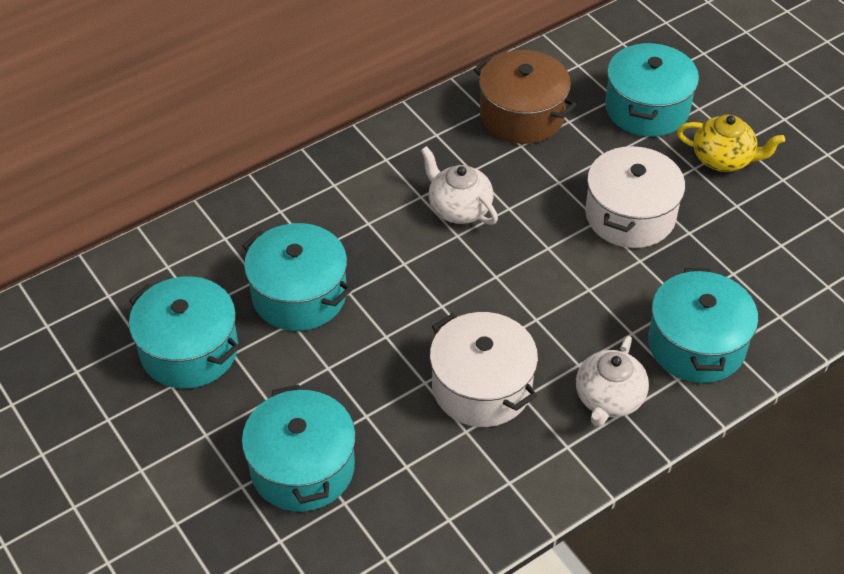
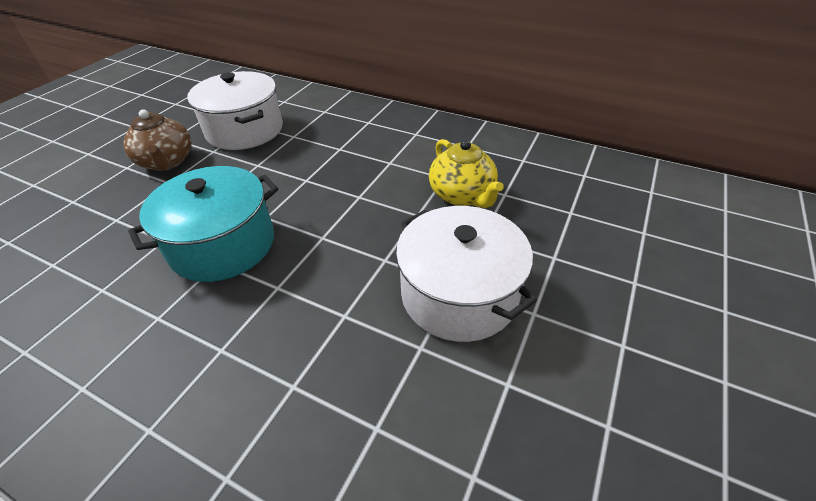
brown pot: 1 -> 0
brown teapot: 0 -> 1
turquoise pot: 5 -> 1
white teapot: 2 -> 0

